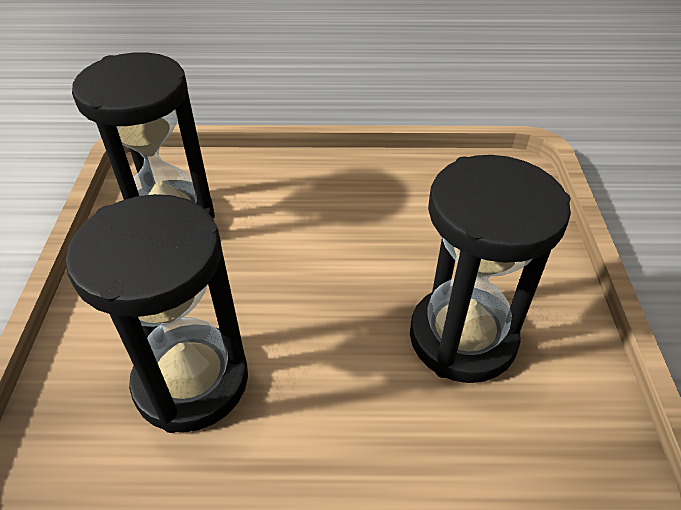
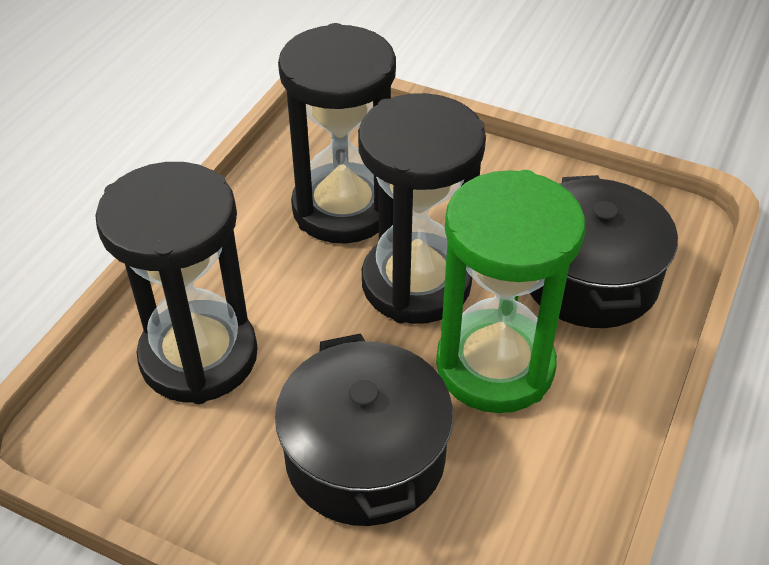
black pot: 0 -> 2
green hourglass: 0 -> 1

